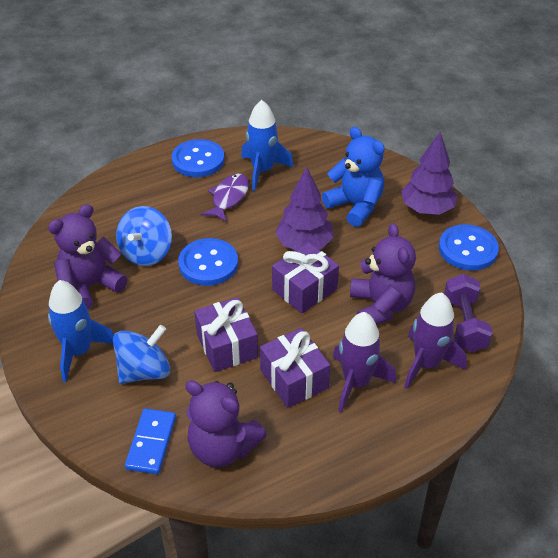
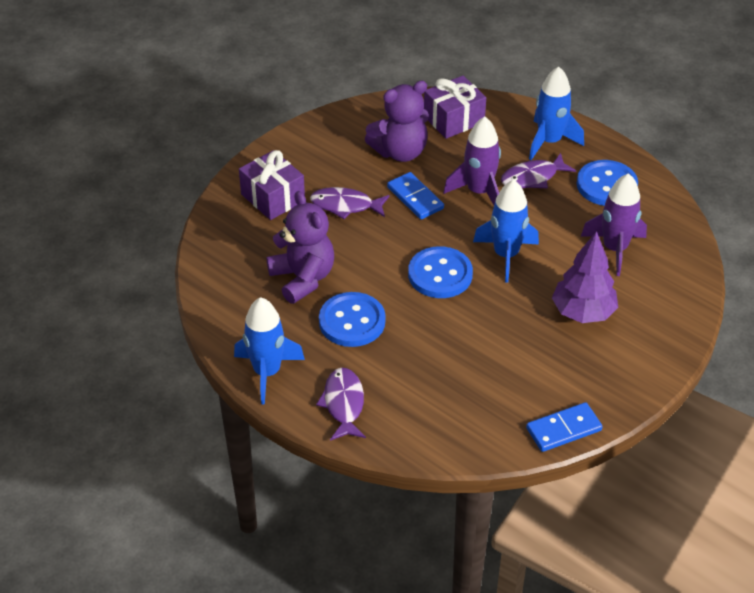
blue domino: 1 -> 2
blue rocket: 2 -> 3
blue spinning top: 2 -> 0
blue teddy bear: 1 -> 0
purple dumbbell: 1 -> 0
purple fish: 1 -> 3
purple gift: 3 -> 2
purple teddy bear: 3 -> 2
purple tree: 2 -> 1

